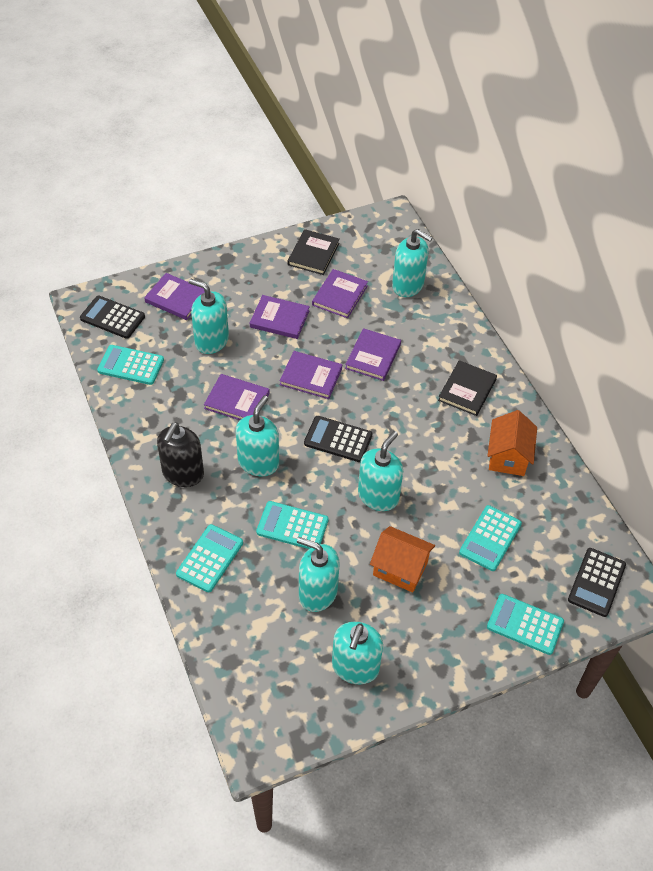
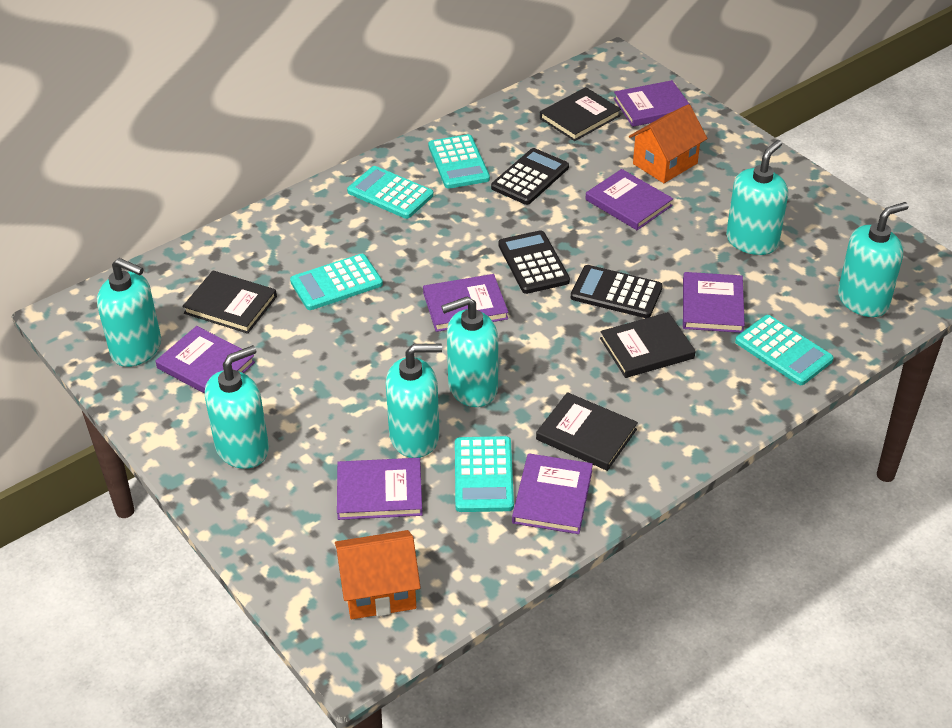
black book: 2 -> 4
black soap dispenser: 1 -> 0
purple book: 6 -> 7

